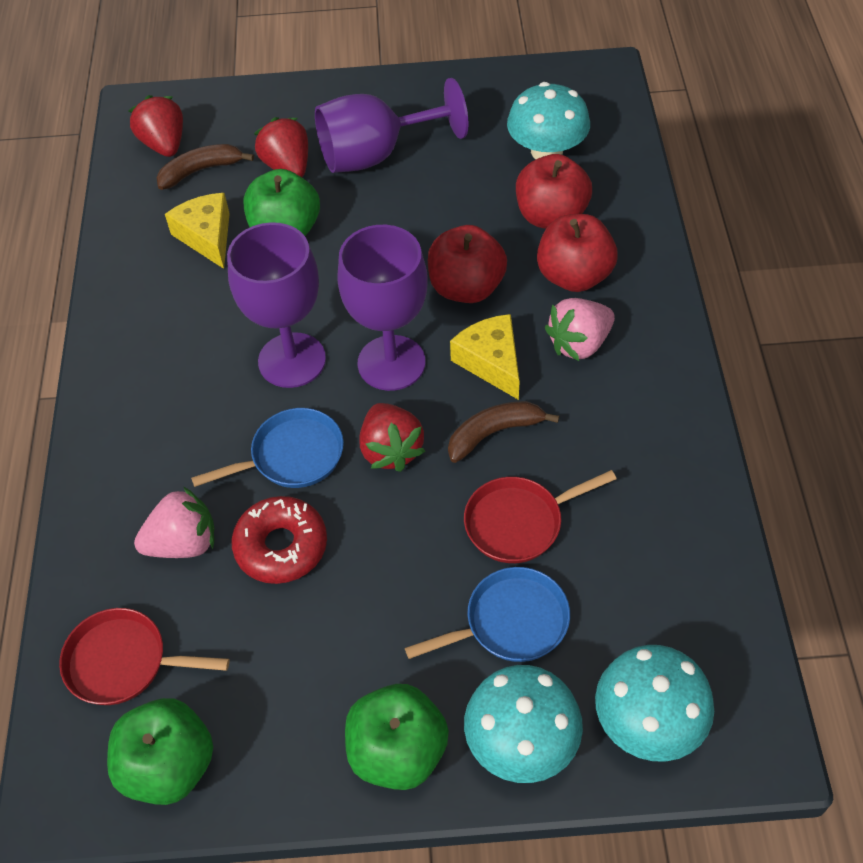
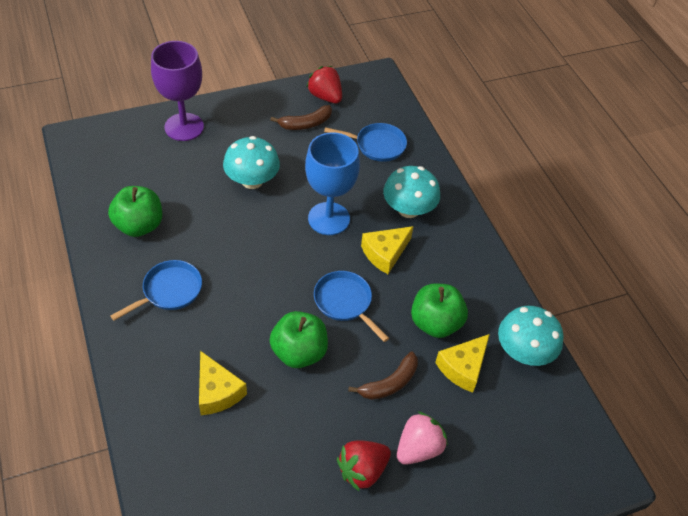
blue goblet: 0 -> 1
blue pan: 2 -> 3
pink strawberry: 2 -> 1
purple goblet: 3 -> 1
red apple: 3 -> 0
red donut: 1 -> 0
red pan: 2 -> 0
red strawberry: 3 -> 2
yellow cheese: 2 -> 3

